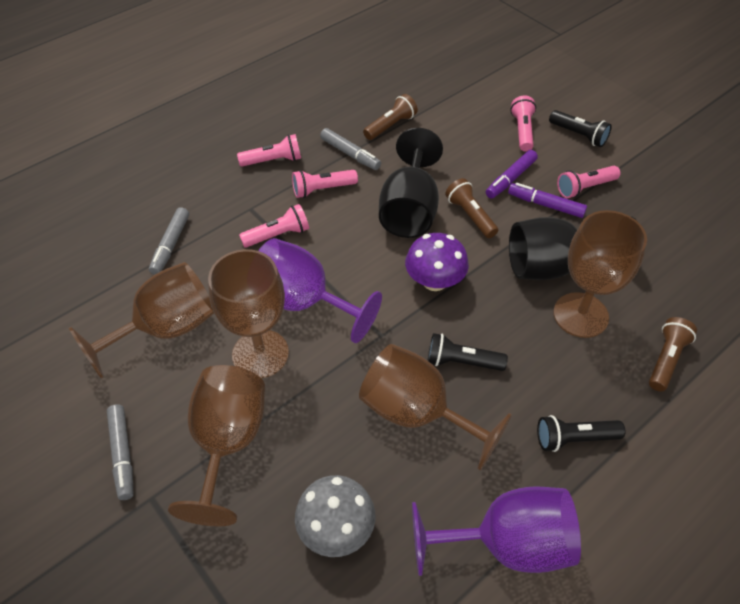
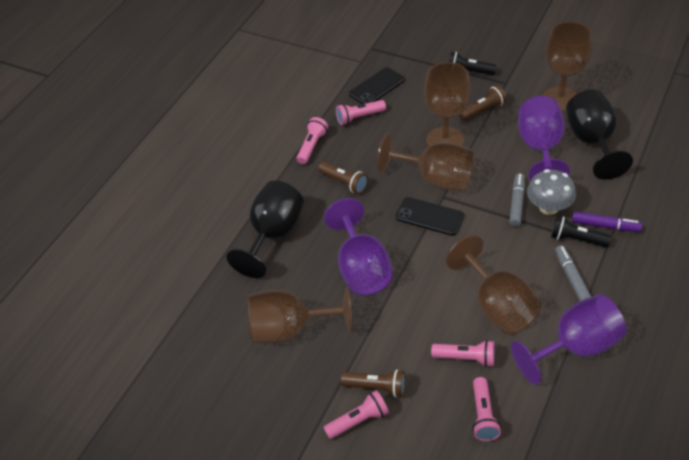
black flashlight: 3 -> 2
black phone: 0 -> 2
grey marker: 3 -> 2
purple goblet: 2 -> 3
purple marker: 2 -> 1
purple mushroom: 1 -> 0

